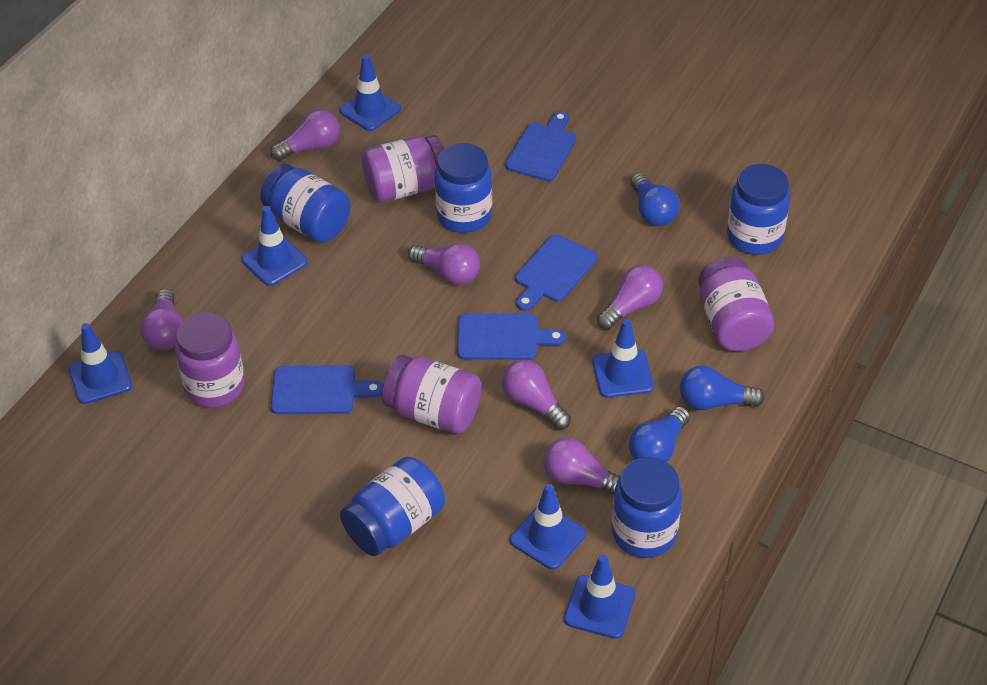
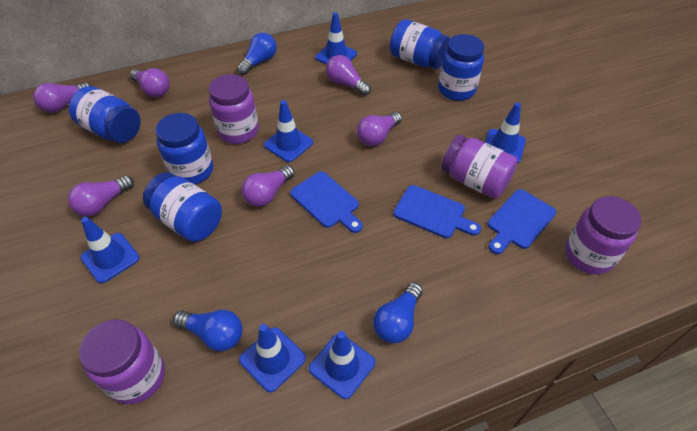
blue cutting board: 4 -> 3

